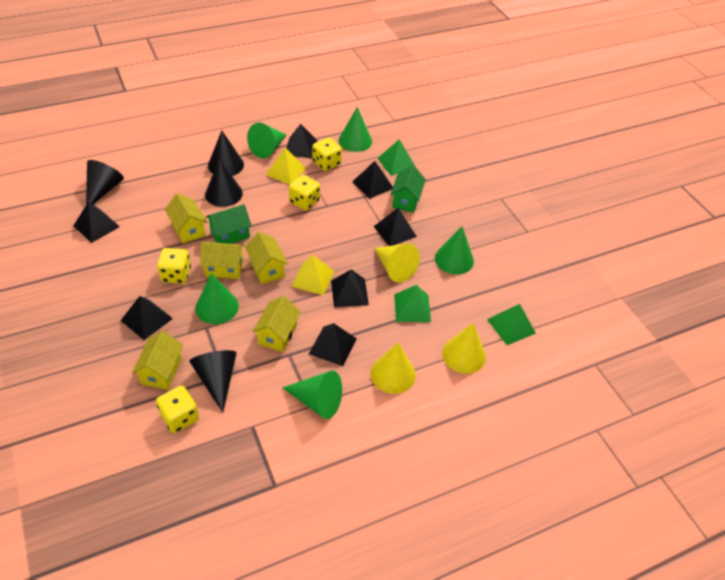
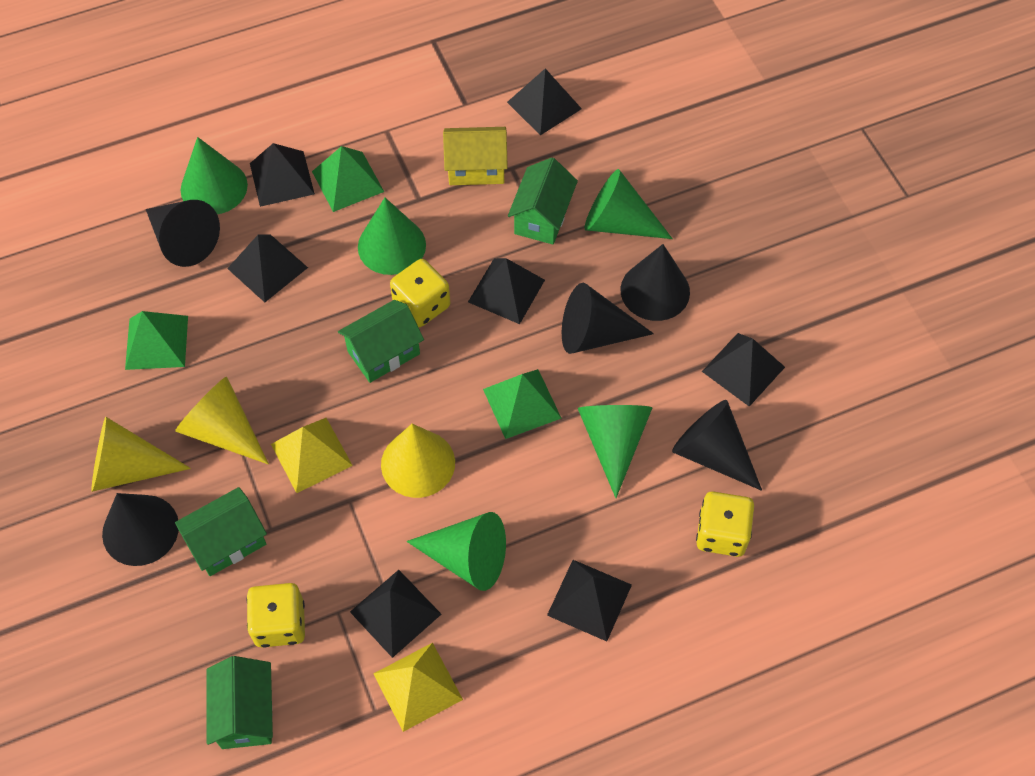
black cone: 4 -> 5
green house: 2 -> 4
yellow dice: 4 -> 3
yellow house: 5 -> 1

